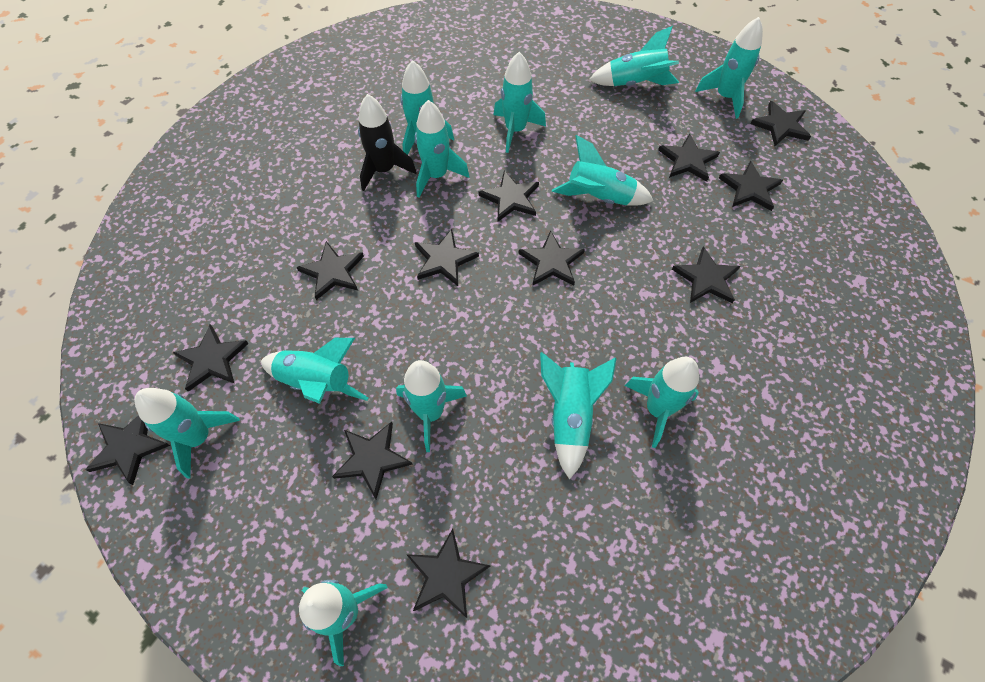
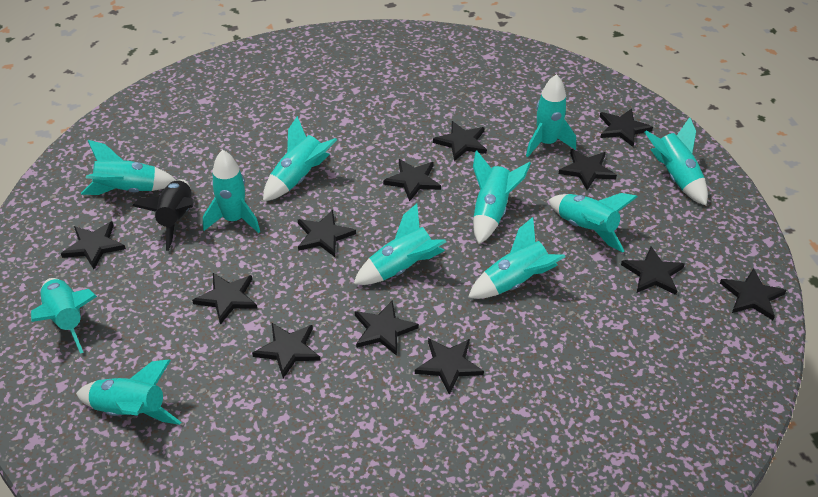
turquoise rocket: 12 -> 11

